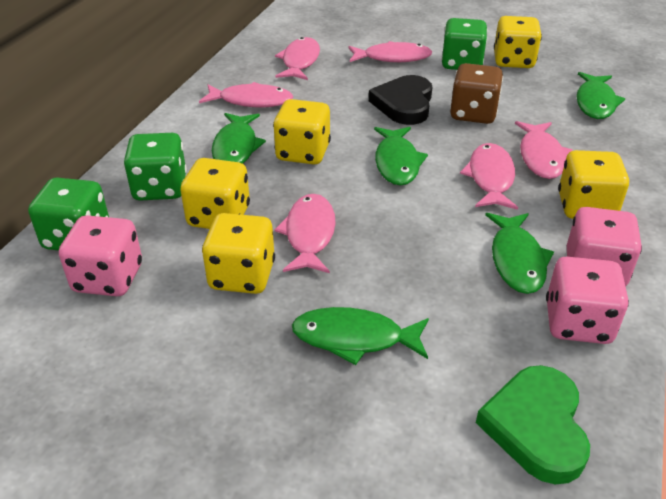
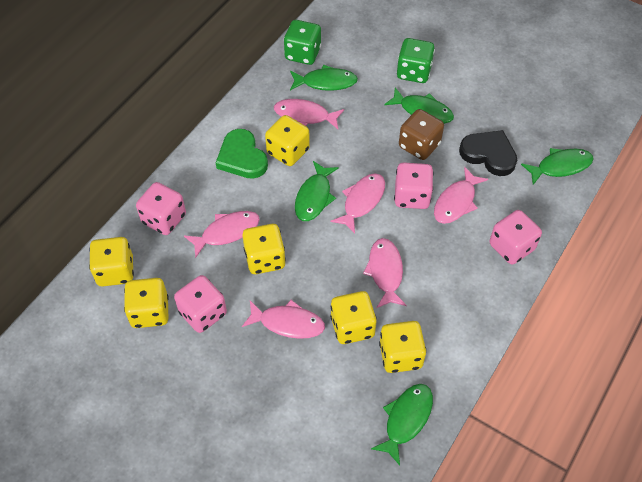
green dice: 3 -> 2
pink dice: 3 -> 4
yellow dice: 5 -> 6

